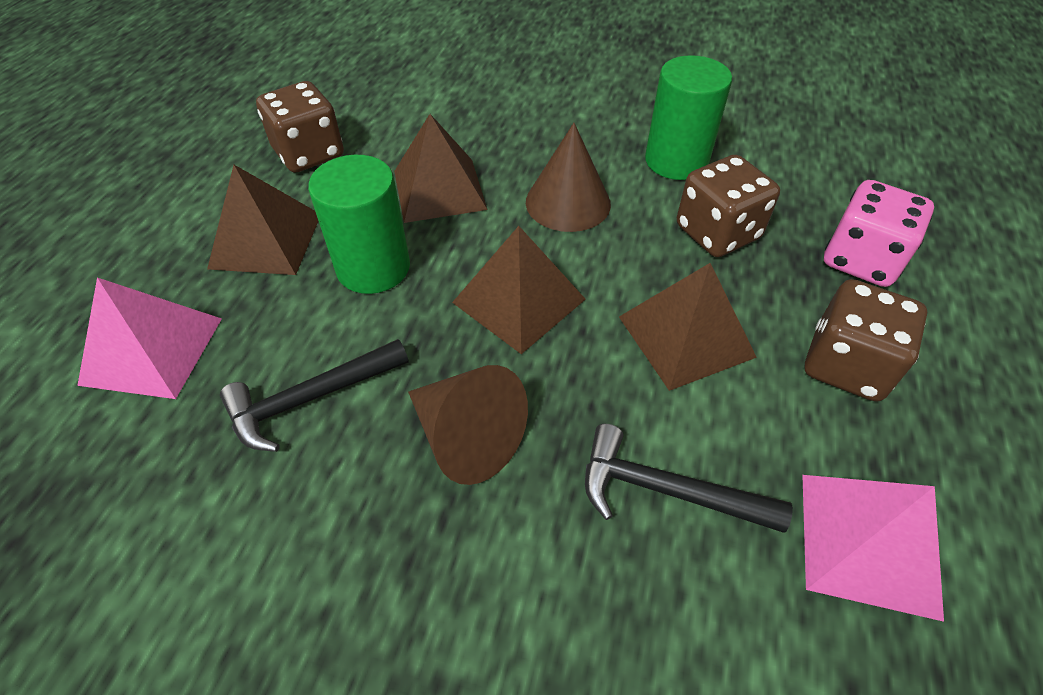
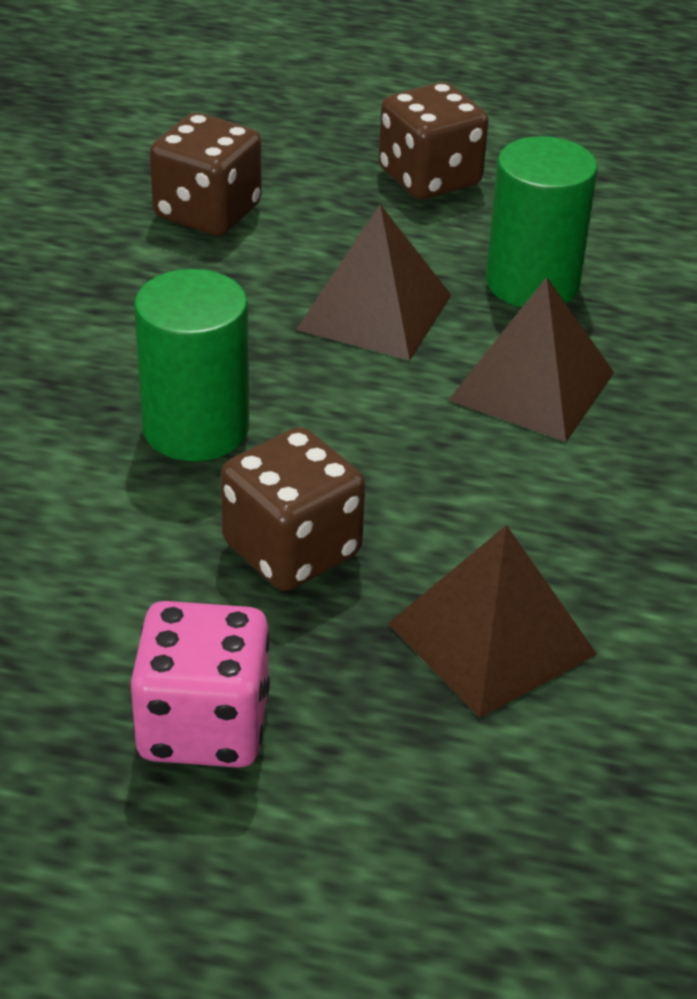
black hammer: 2 -> 0
brown cone: 2 -> 0
brown pyramid: 4 -> 3
pink pyramid: 2 -> 0

